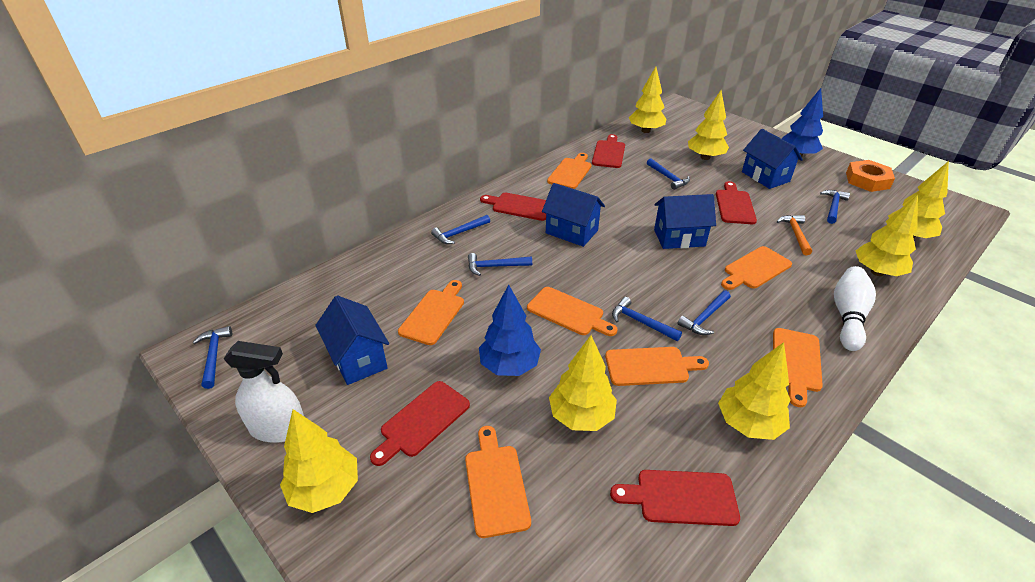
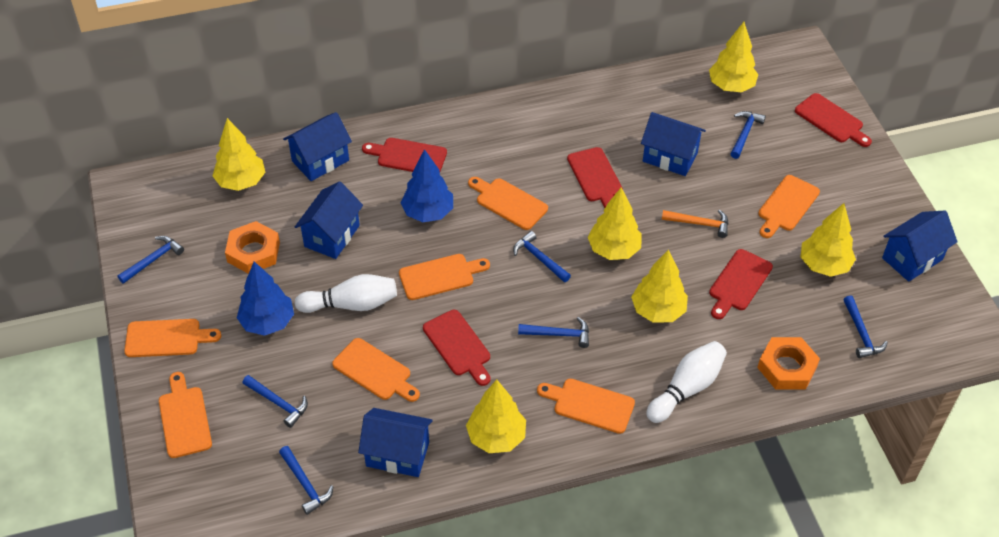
blue house: 4 -> 5
orange nut: 1 -> 2
white bowling pin: 1 -> 2
white spray bottle: 1 -> 0
yellow tree: 7 -> 6

